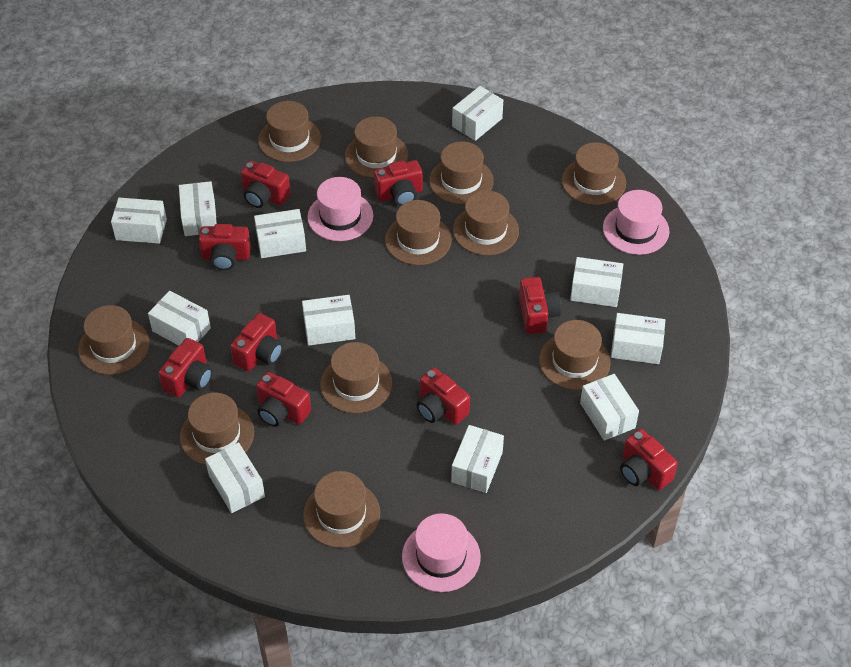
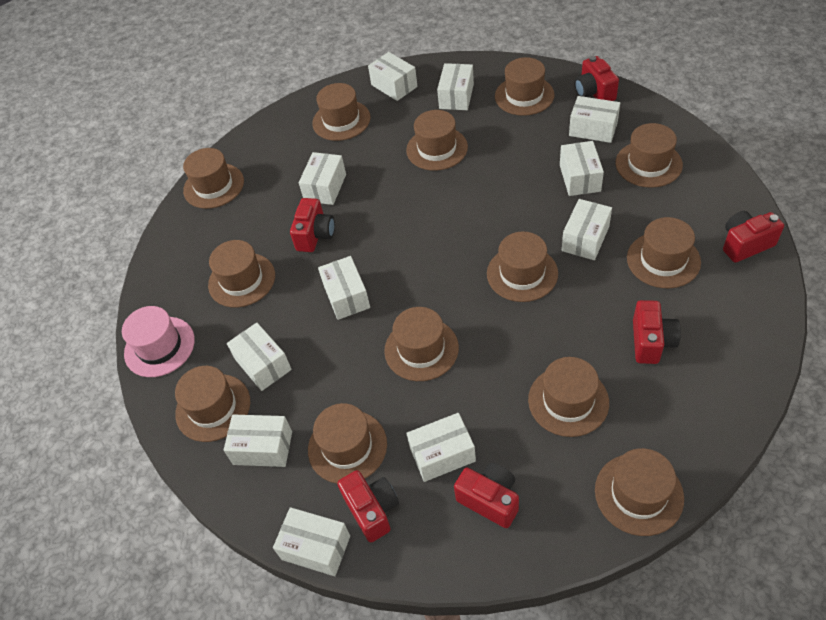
brown hat: 11 -> 13
pink hat: 3 -> 1
red camera: 9 -> 6

